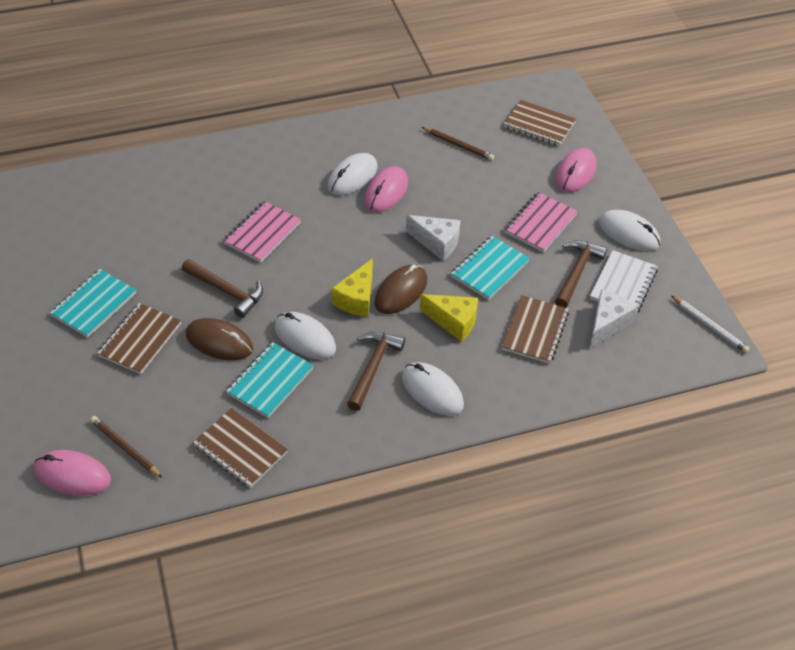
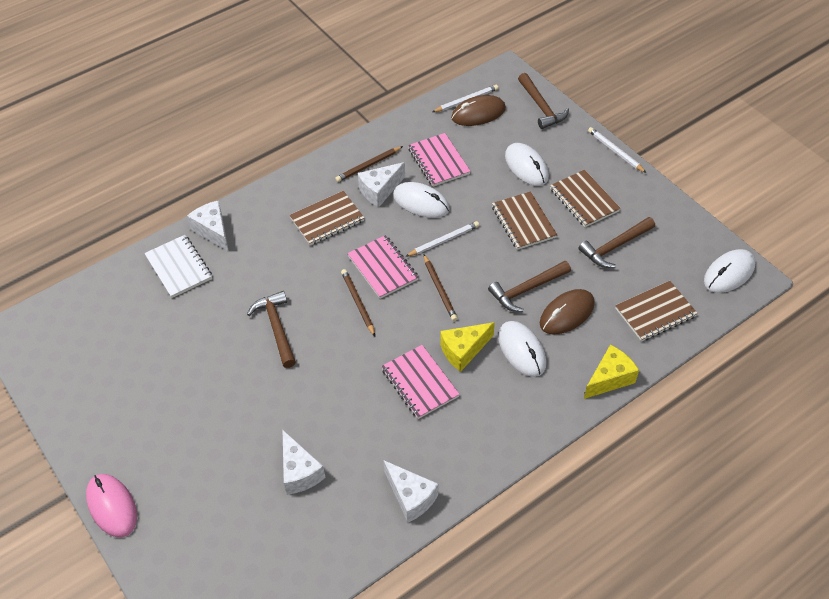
brown hammer: 3 -> 4
brown pencil: 2 -> 3
pink mouse: 3 -> 1
pink notebook: 2 -> 3
turquoise notebook: 3 -> 0
white cheese: 2 -> 4
white pencil: 1 -> 3

